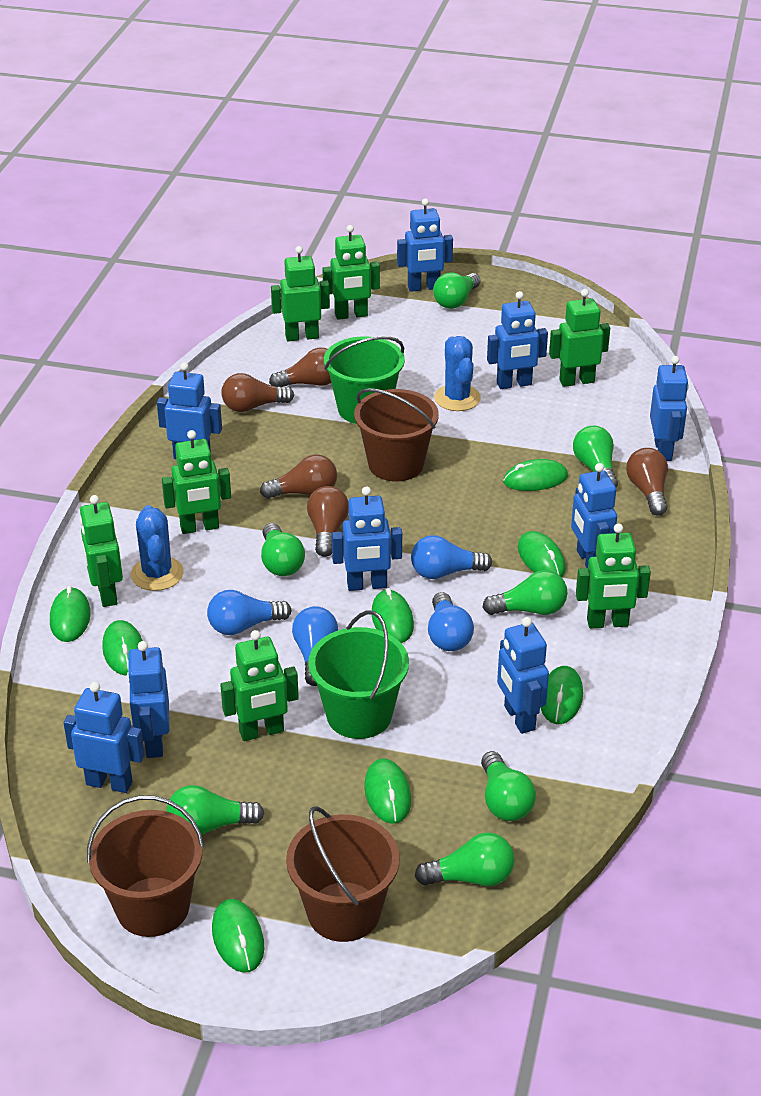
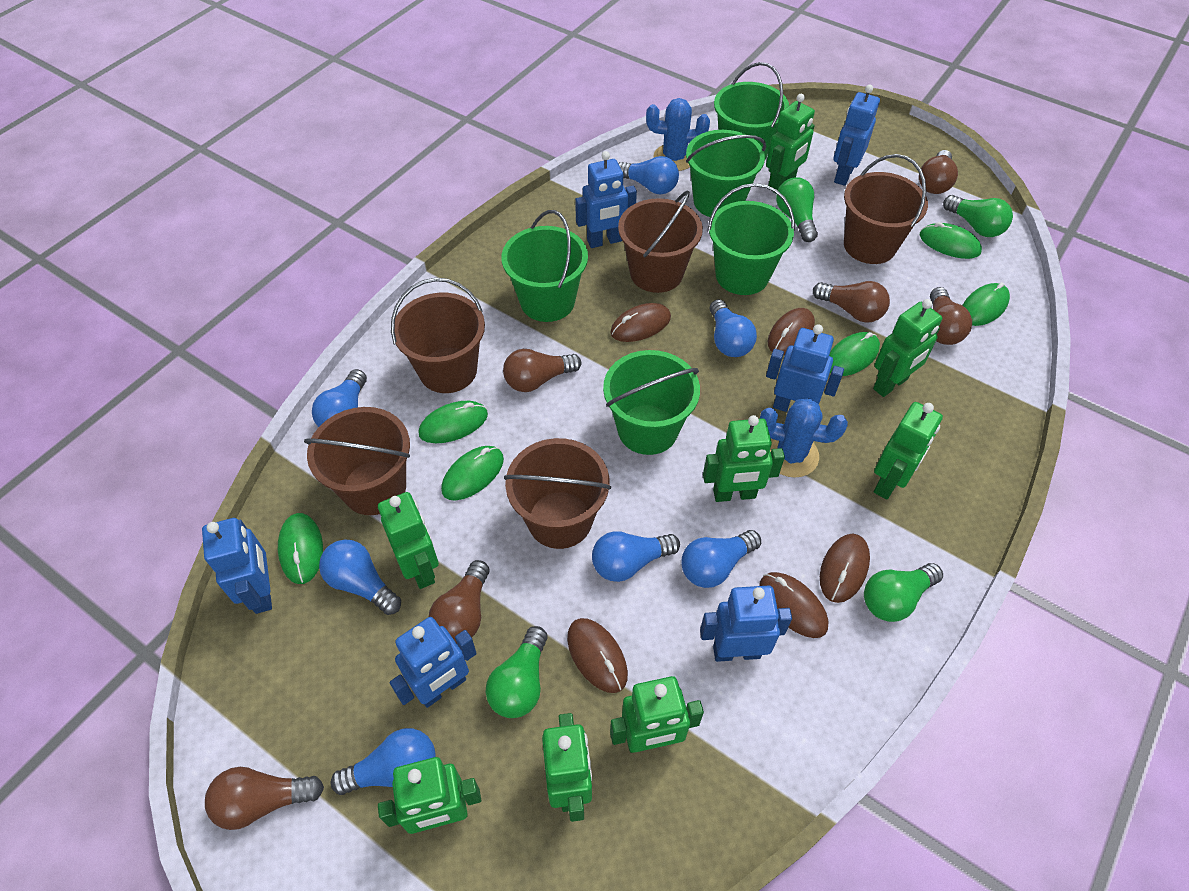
blue light bulb: 4 -> 7
blue robot: 9 -> 6
brown bucket: 3 -> 5
brown light bulb: 5 -> 6
brown mouse: 0 -> 5
green bucket: 2 -> 5
green light bulb: 7 -> 4
green mouse: 8 -> 6
green robot: 7 -> 8

